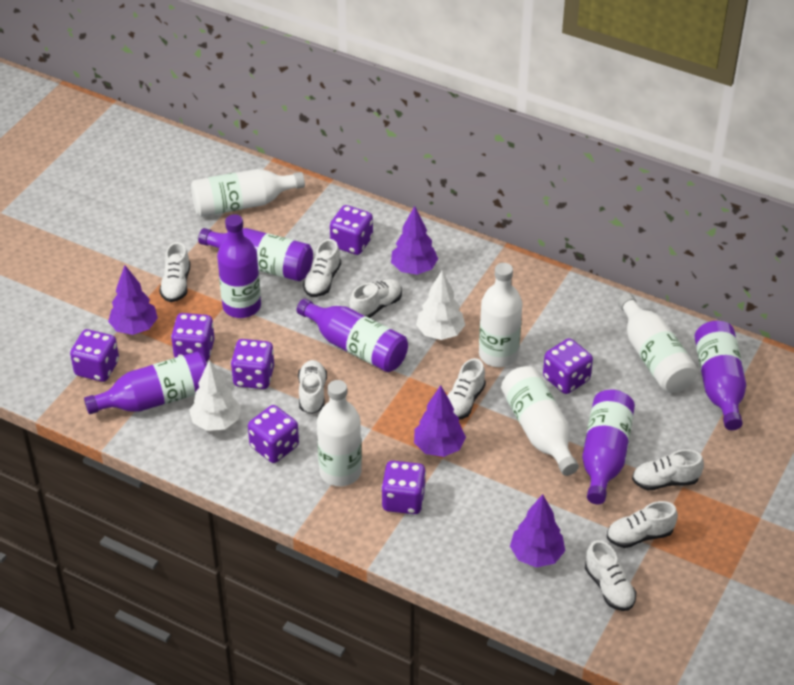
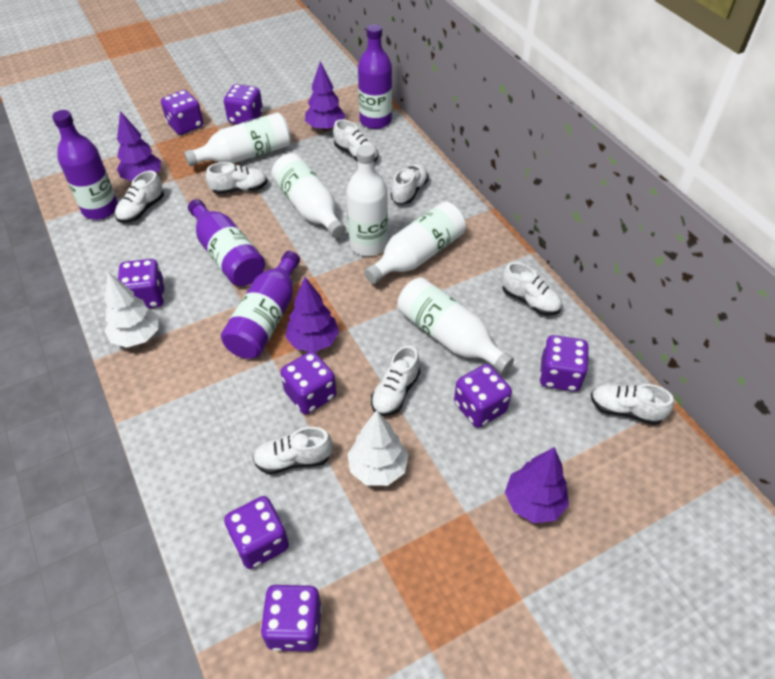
purple bottle: 6 -> 4
purple dice: 7 -> 8

